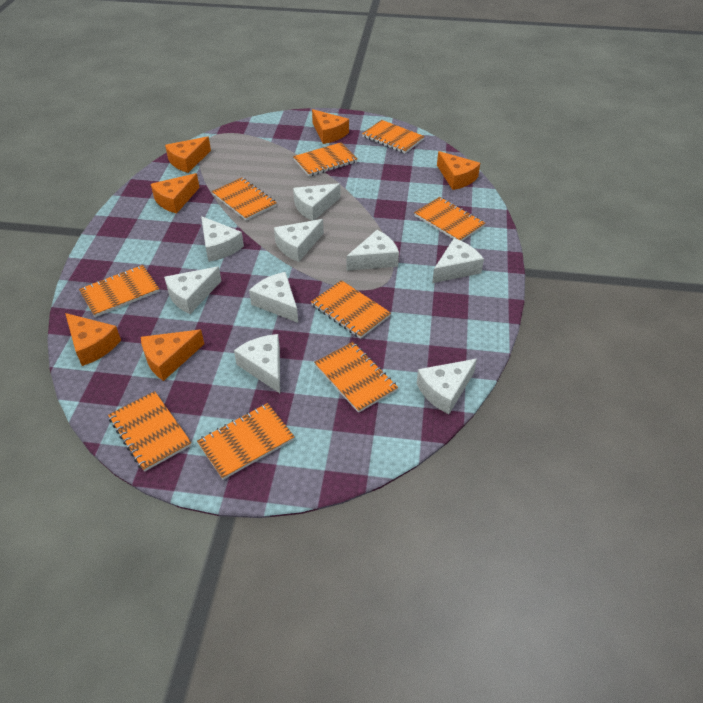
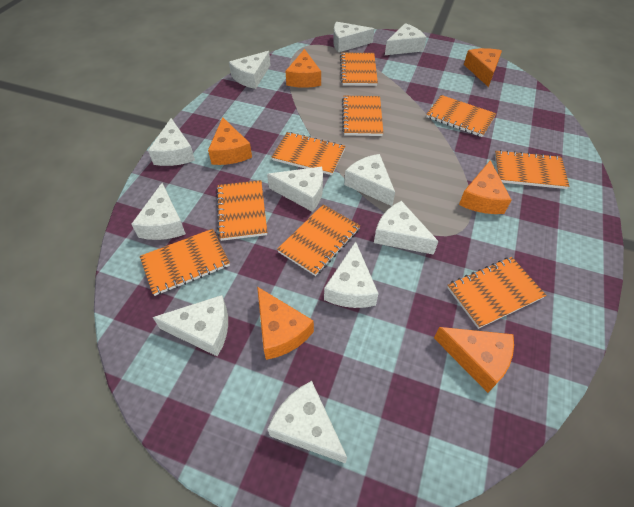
white cheese: 9 -> 11

